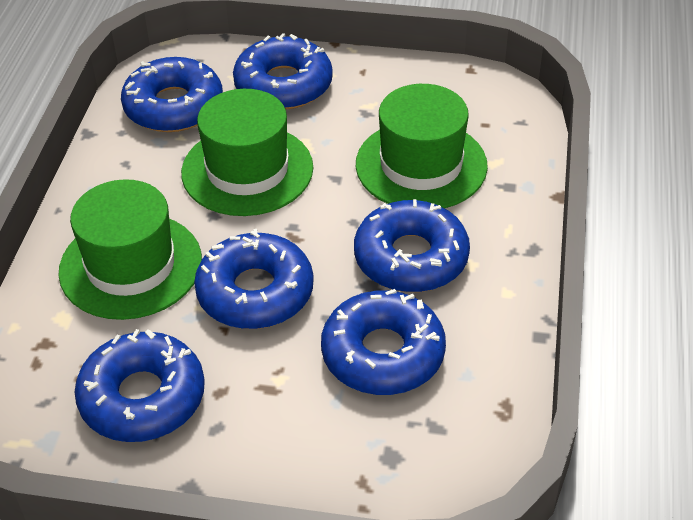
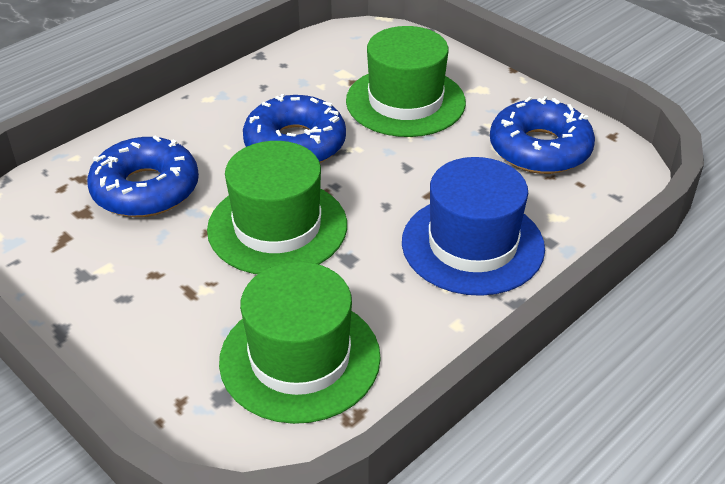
blue donut: 6 -> 3
blue hat: 0 -> 1

